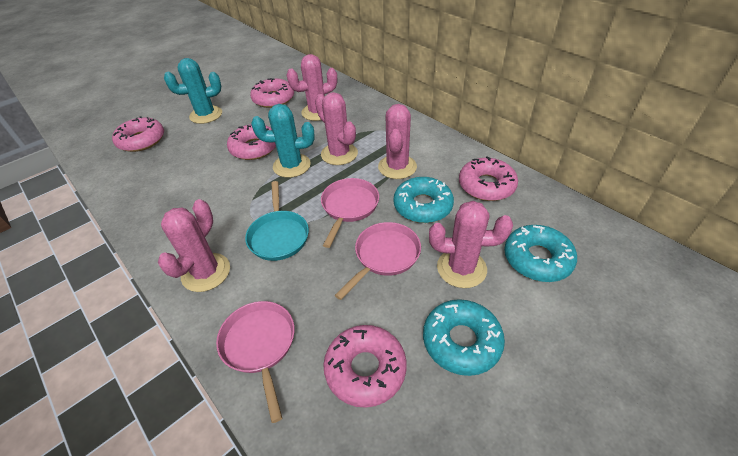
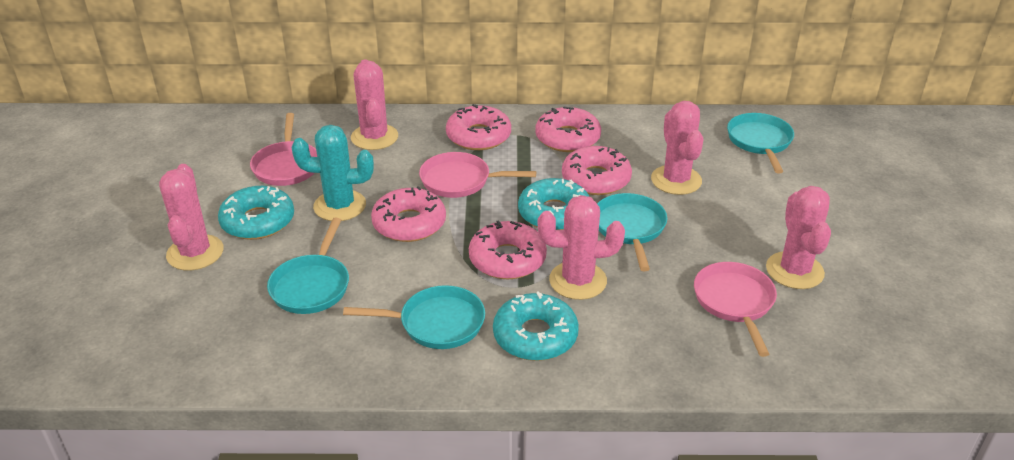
turquoise cactus: 2 -> 1
turquoise pan: 1 -> 4

